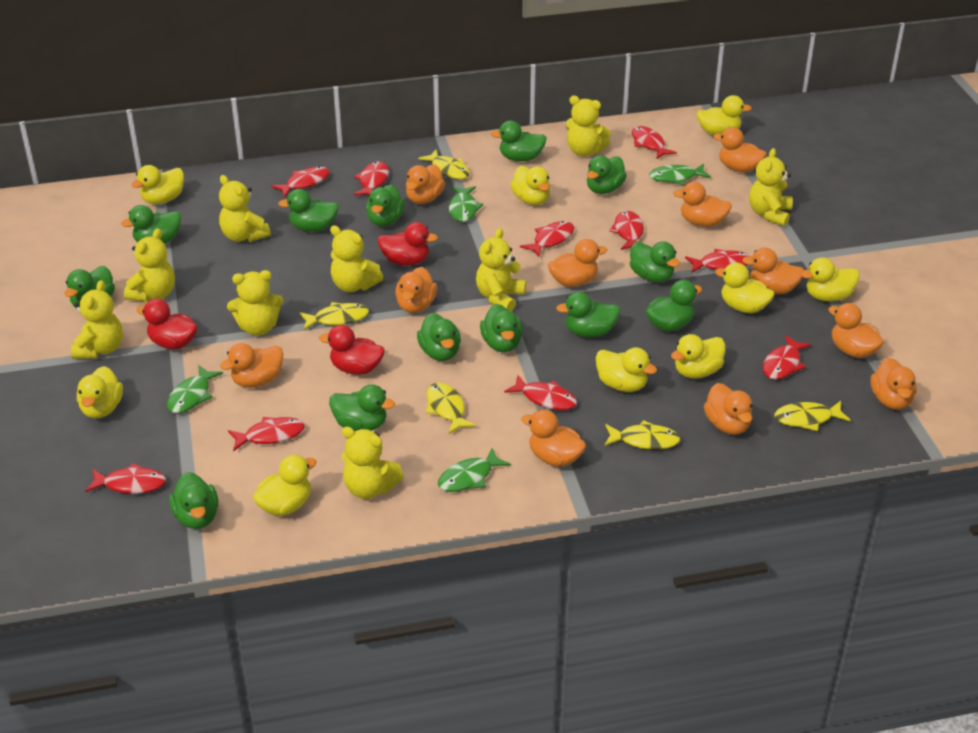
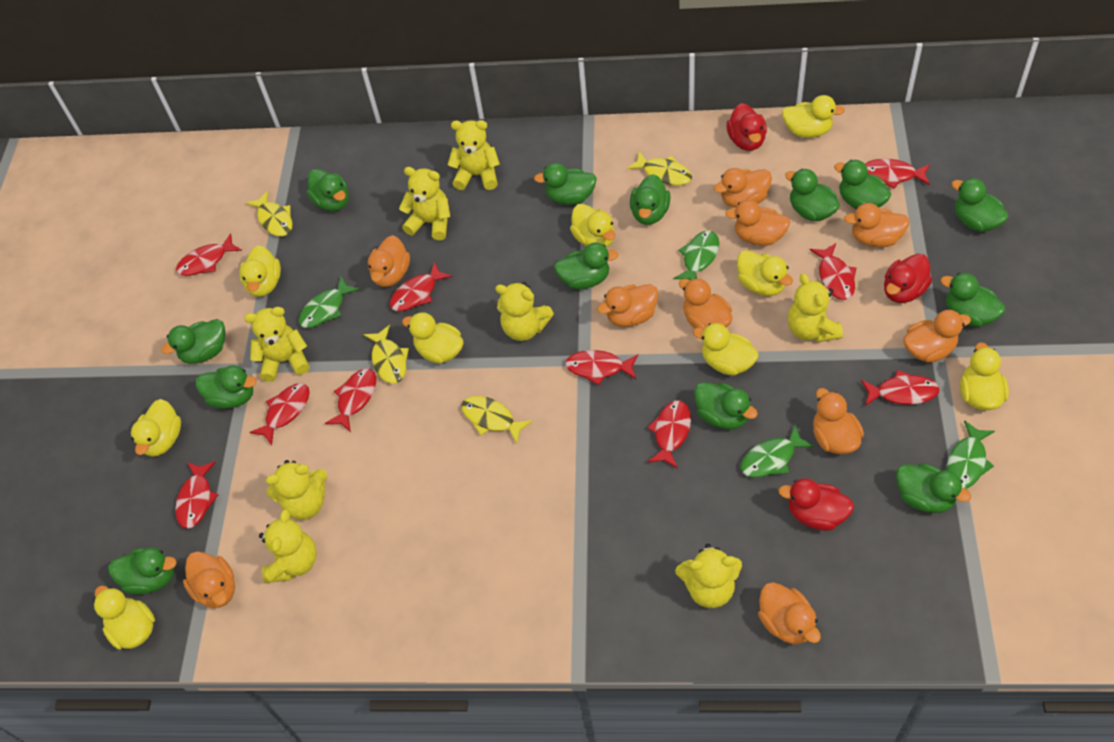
orange duck: 11 -> 10
yellow fish: 5 -> 4
yellow teddy bear: 9 -> 8

